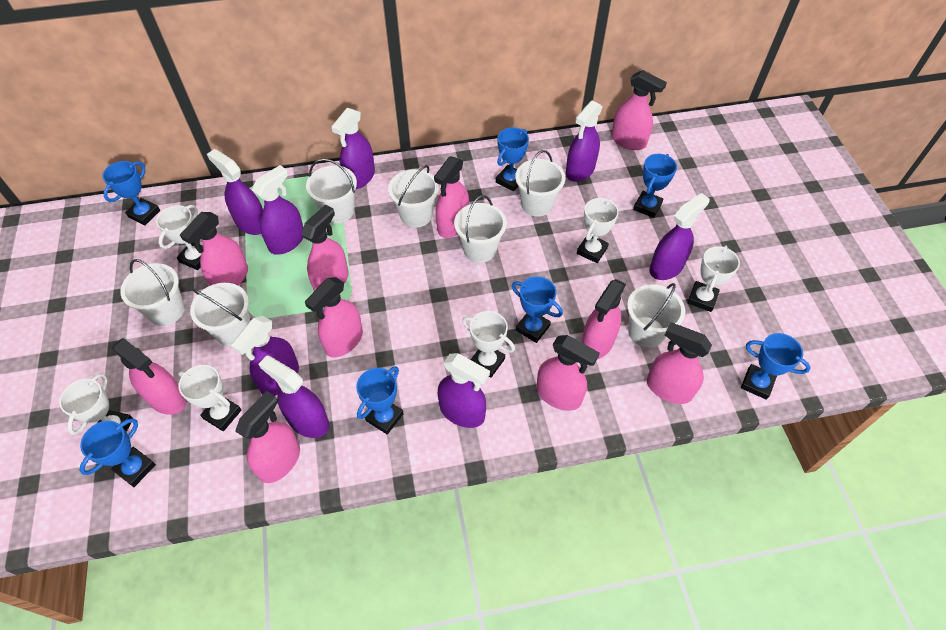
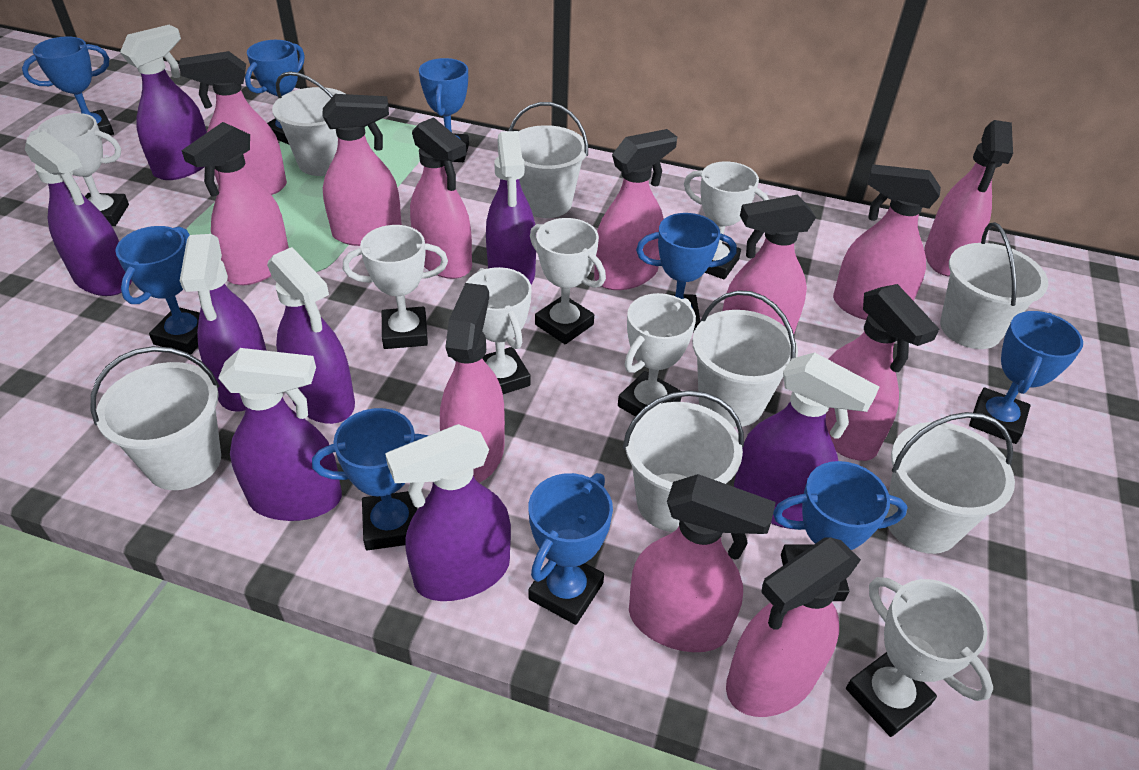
blue trophy: 7 -> 9
pink spray bottle: 10 -> 12
white trophy: 6 -> 7

